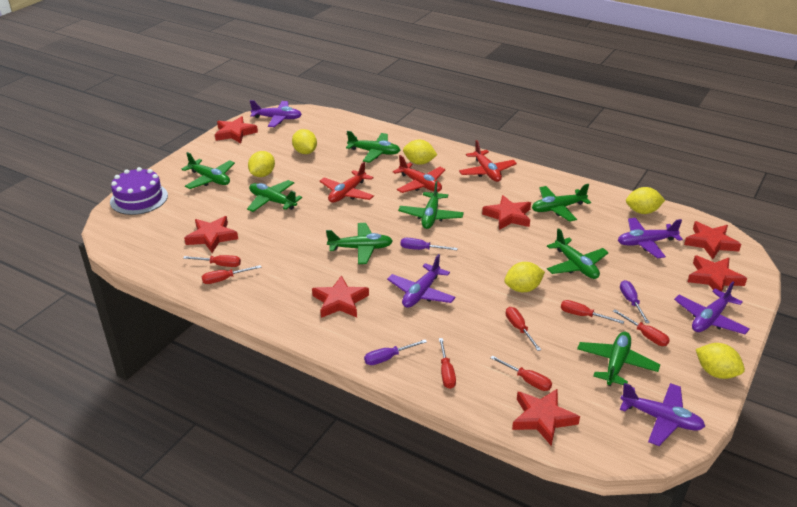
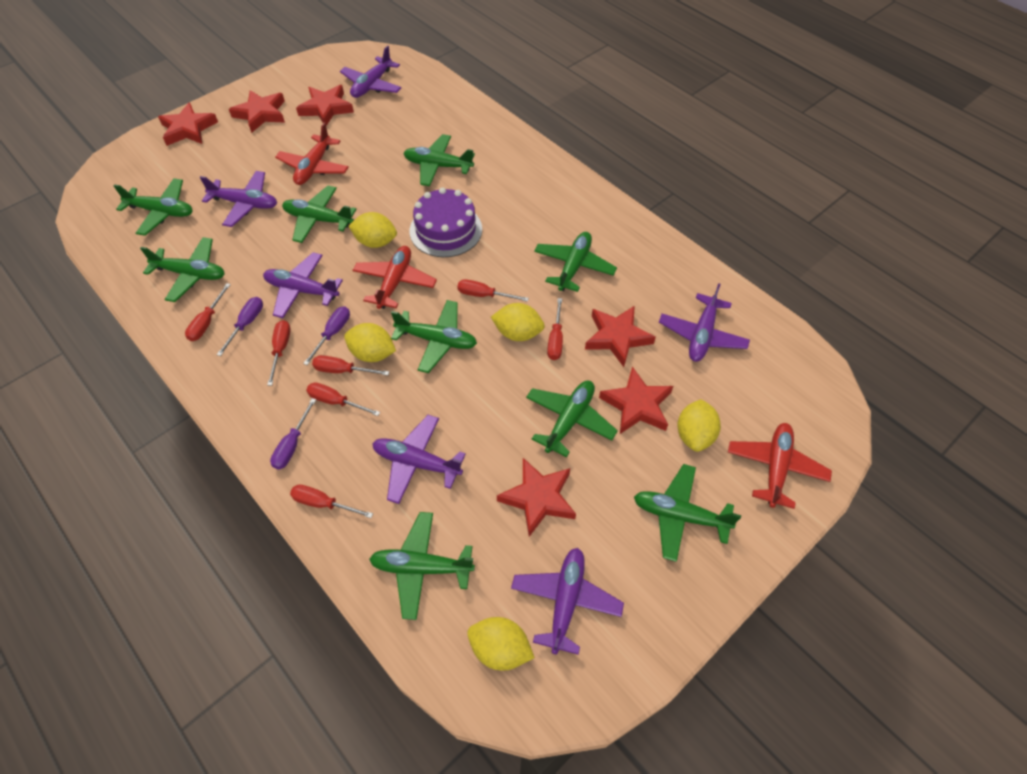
green plane: 8 -> 9
purple plane: 5 -> 6
red star: 7 -> 6
yellow lemon: 6 -> 5

